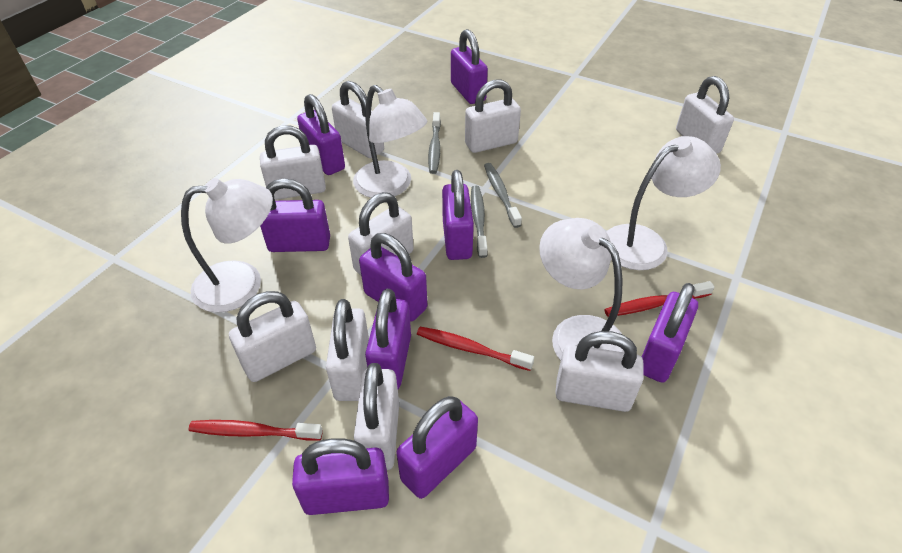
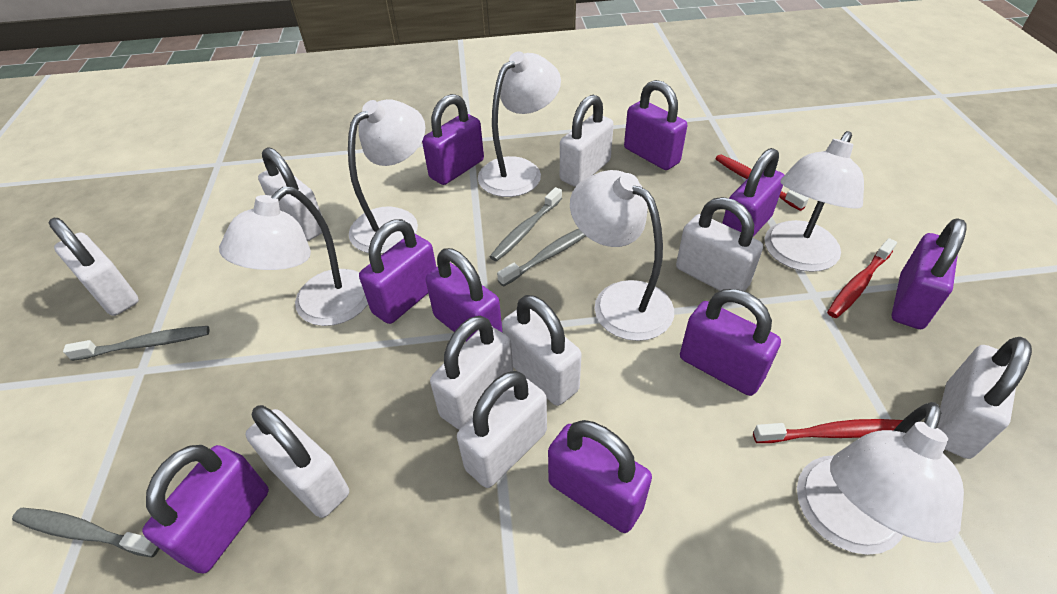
grey toothbrush: 3 -> 4
white lamp: 4 -> 6

